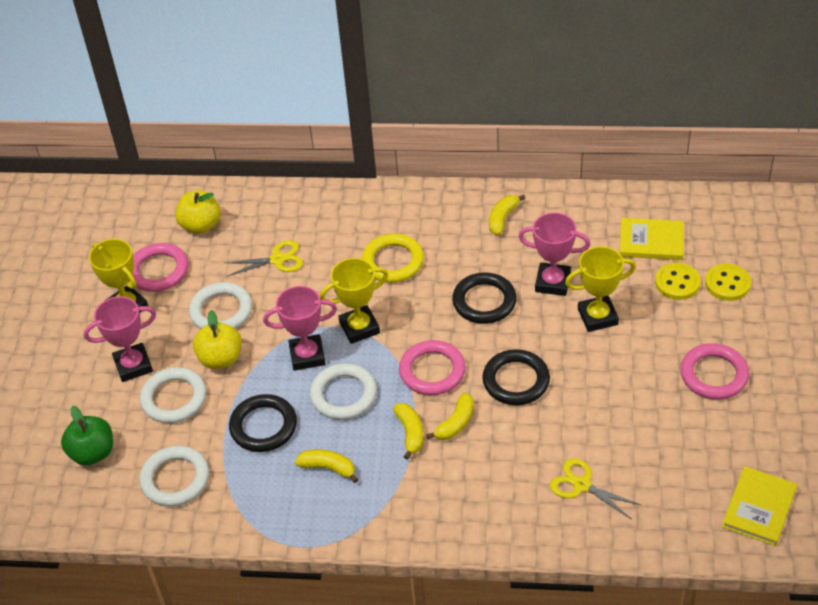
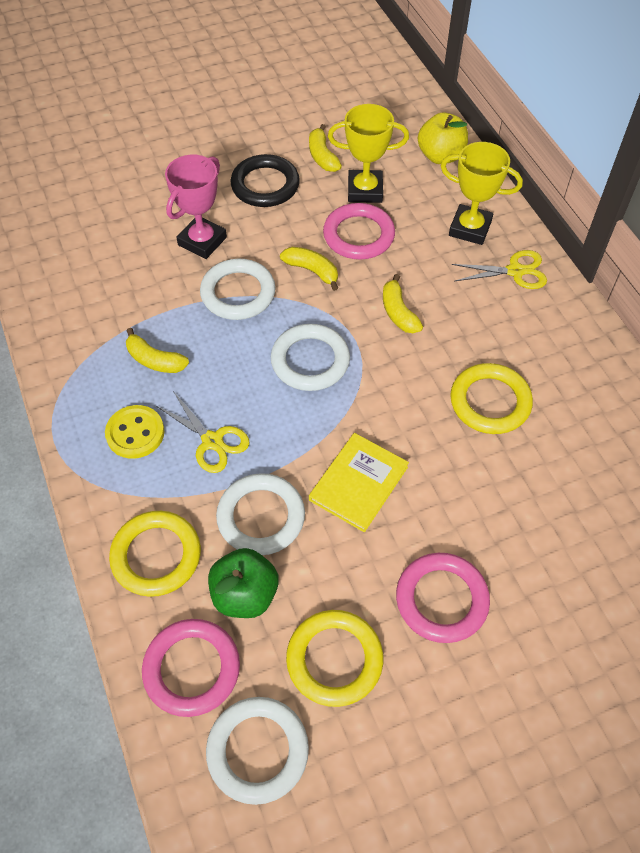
black ring: 3 -> 1
pink trophy: 3 -> 1
yellow apple: 2 -> 1
yellow book: 2 -> 1
yellow button: 2 -> 1
yellow ring: 1 -> 3
yellow trophy: 3 -> 2

